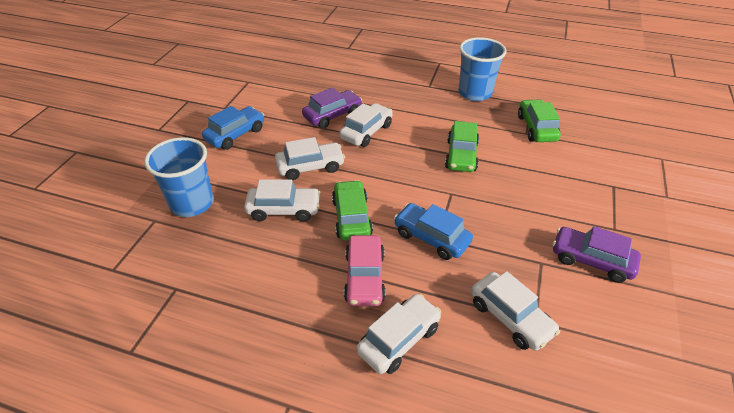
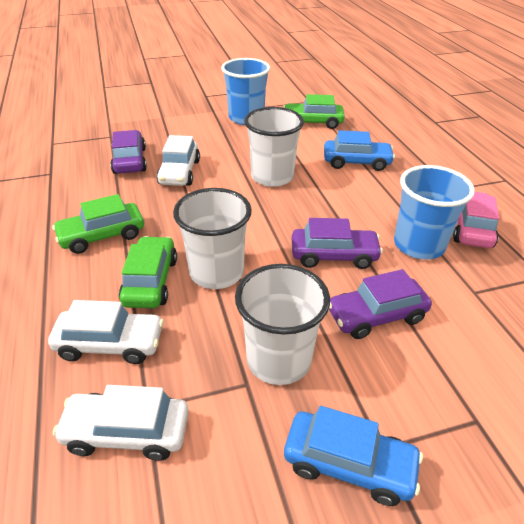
purple car: 2 -> 3
white car: 5 -> 3
white cup: 0 -> 3

